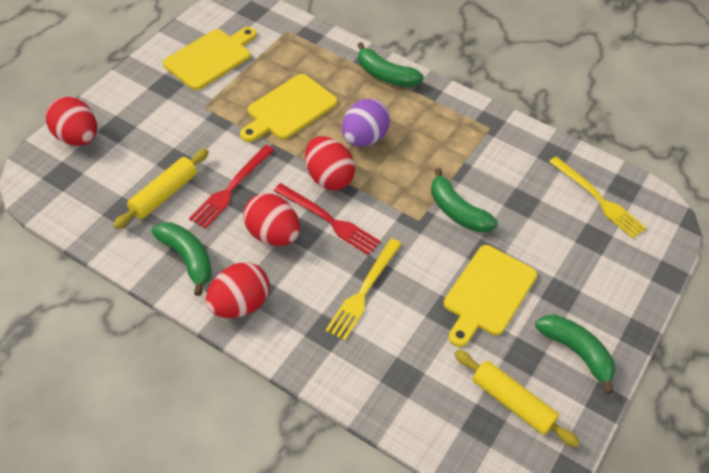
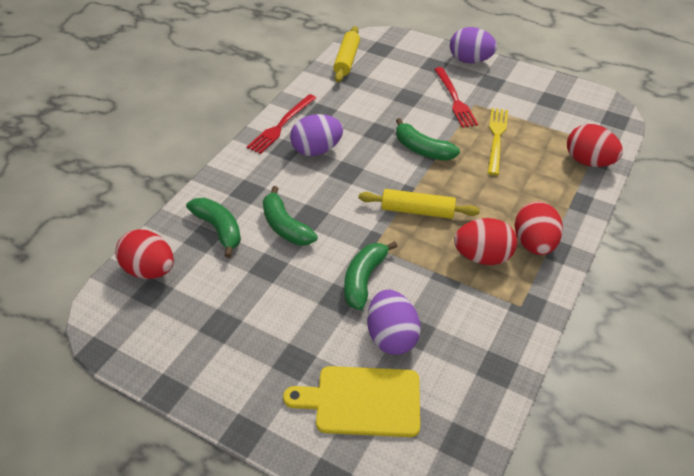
purple egg: 1 -> 3
yellow cutting board: 3 -> 1
yellow fork: 2 -> 1

